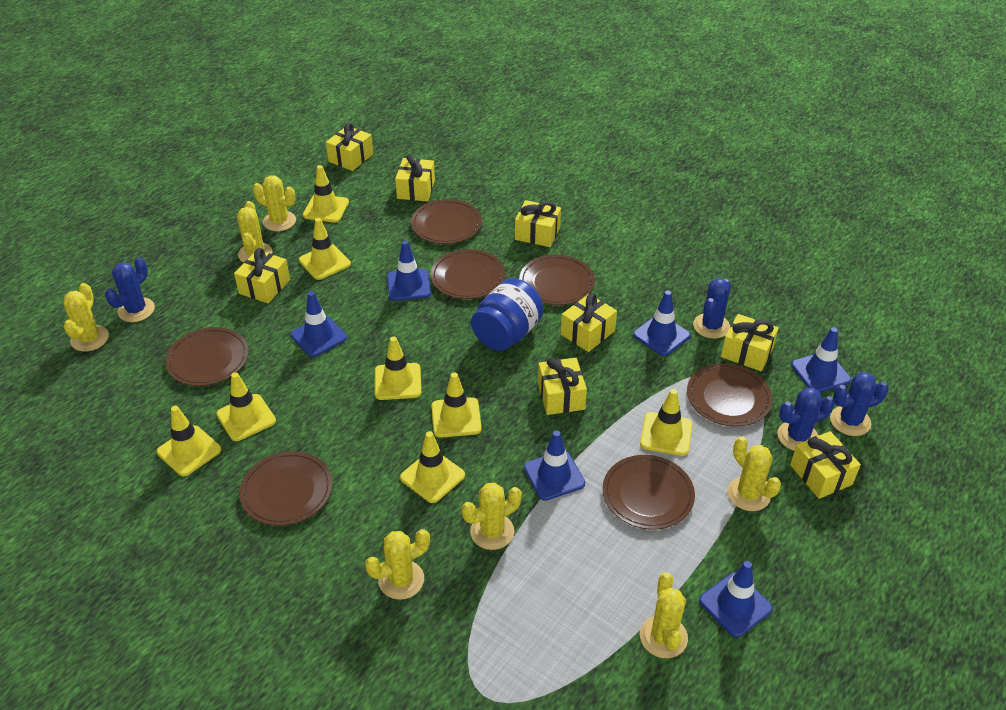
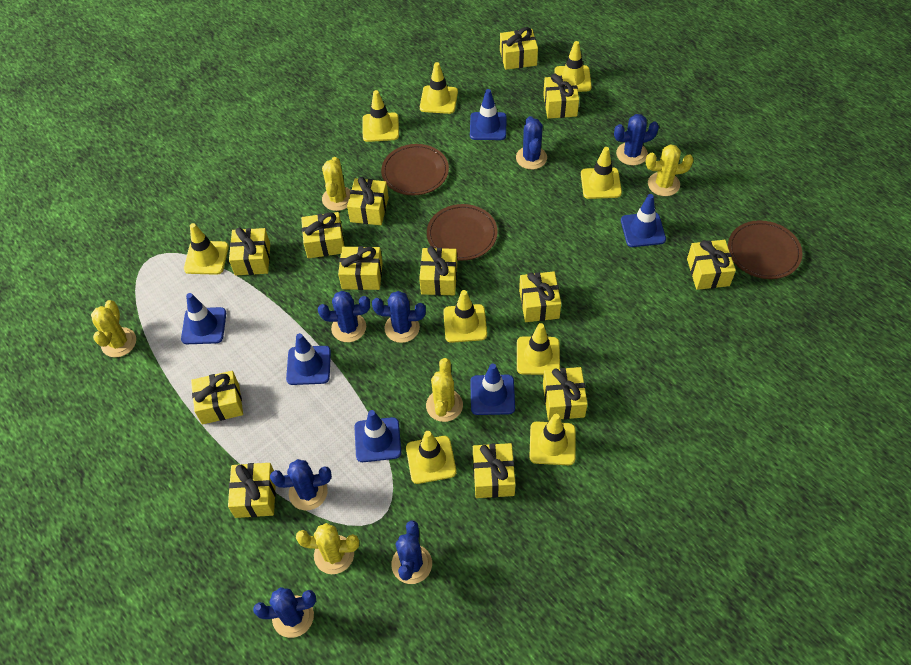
blue cactus: 4 -> 7
blue jar: 1 -> 0
brown plate: 7 -> 3
yellow cactus: 7 -> 5
yellow gift: 8 -> 13
yellow traffic cone: 8 -> 9

